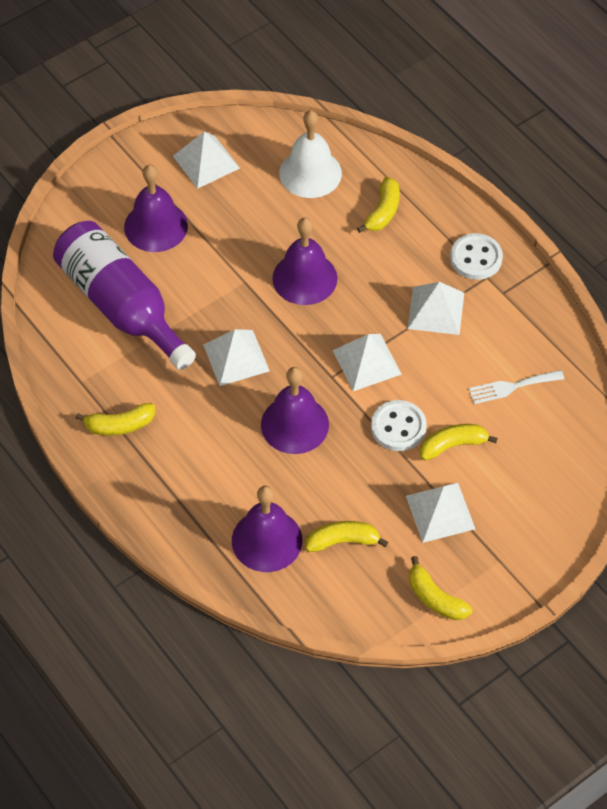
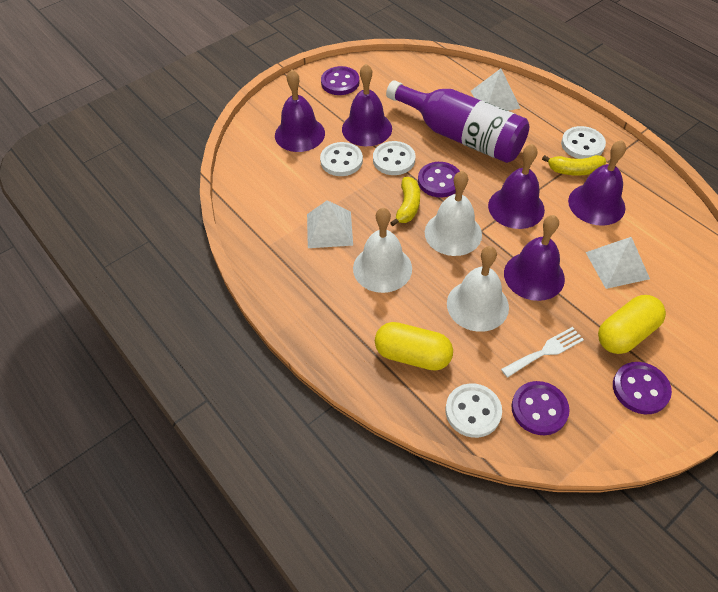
purple bell: 4 -> 5
purple button: 0 -> 4
white bell: 1 -> 3
white button: 2 -> 4
white pyramid: 5 -> 3
yellow banana: 5 -> 2
yellow capsule: 0 -> 2

